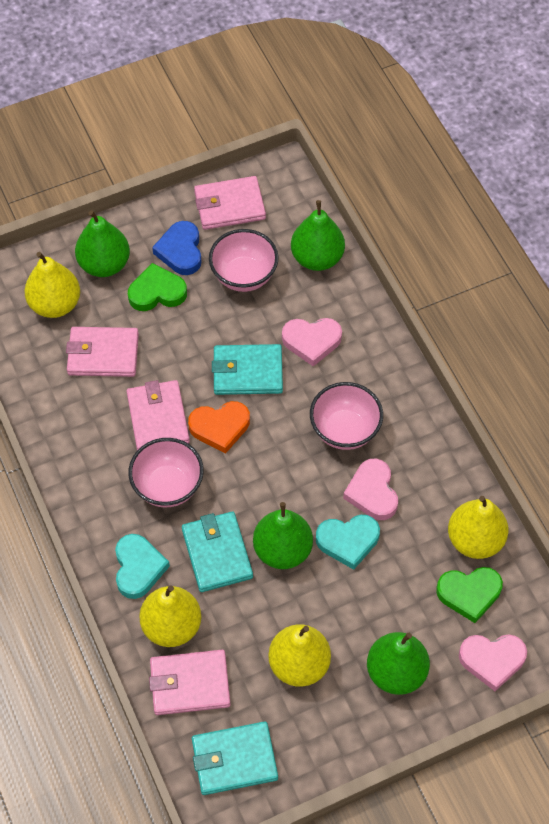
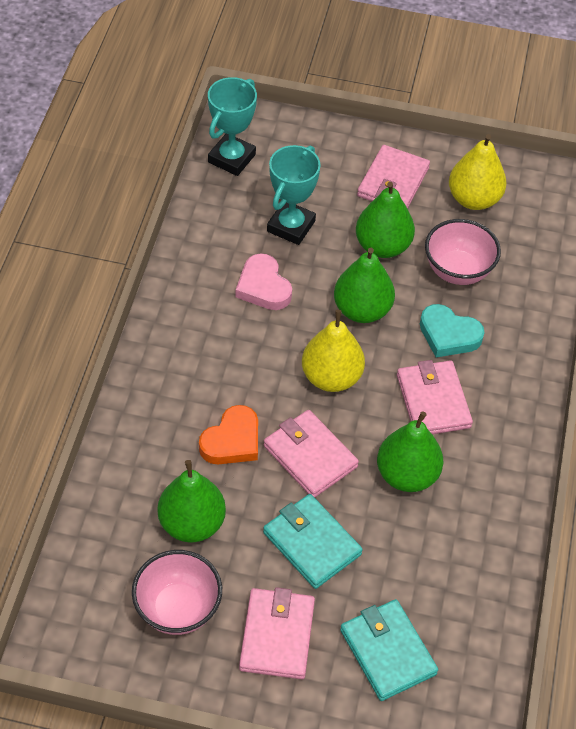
blue heart: 1 -> 0
green heart: 2 -> 0
pink bowl: 3 -> 2
pink heart: 3 -> 1
turquoise heart: 2 -> 1
turquoise trophy: 0 -> 2
turquoise wallet: 3 -> 2
yellow pear: 4 -> 2

